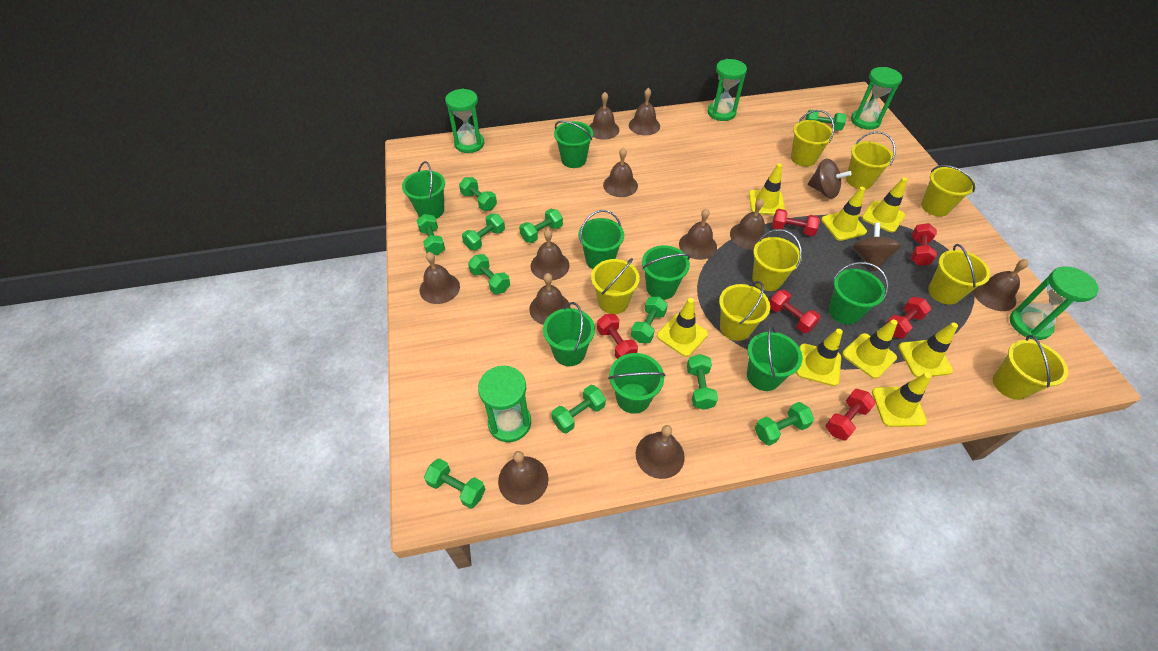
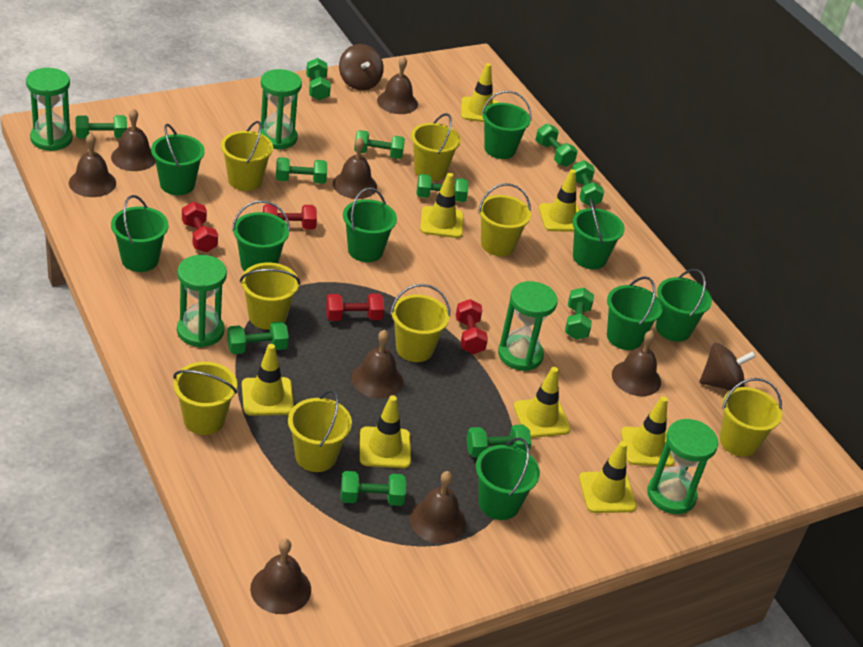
brown bell: 11 -> 8
green bucket: 8 -> 9
red dumbbell: 6 -> 4

